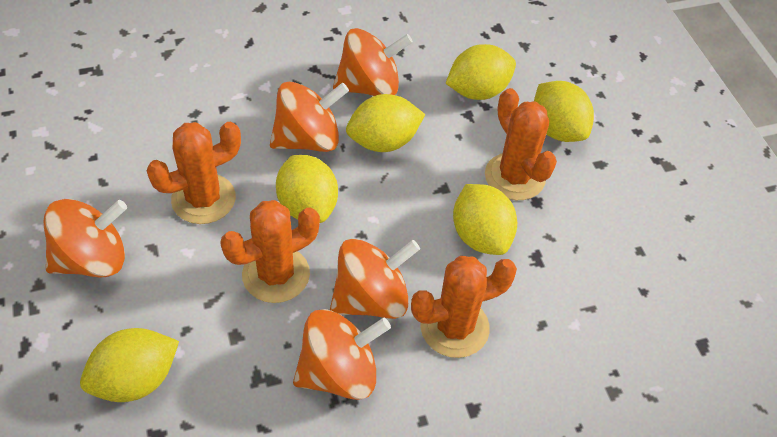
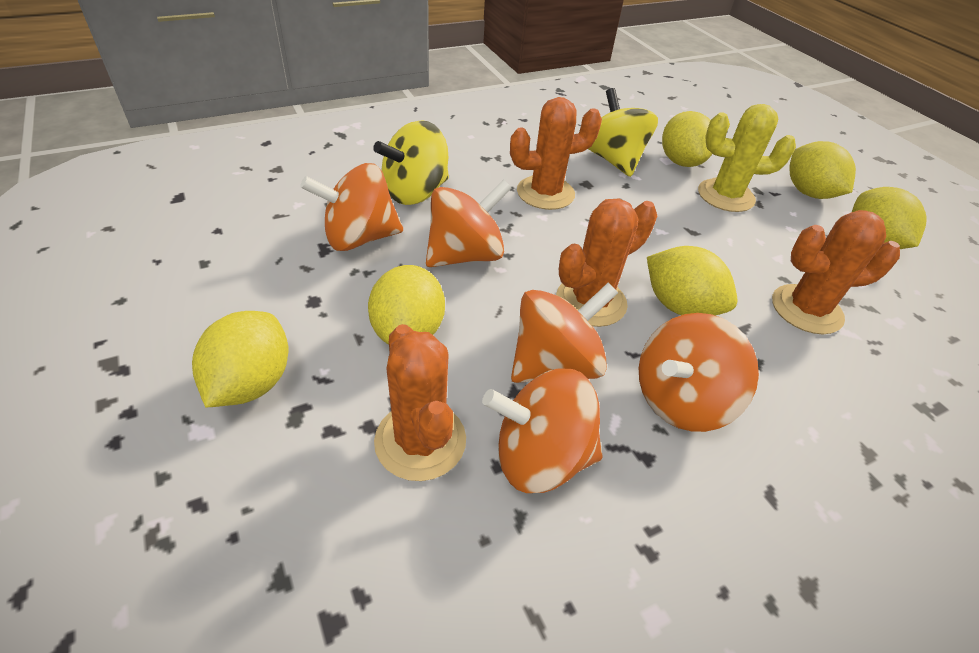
yellow cactus: 0 -> 1
yellow spinning top: 0 -> 2

